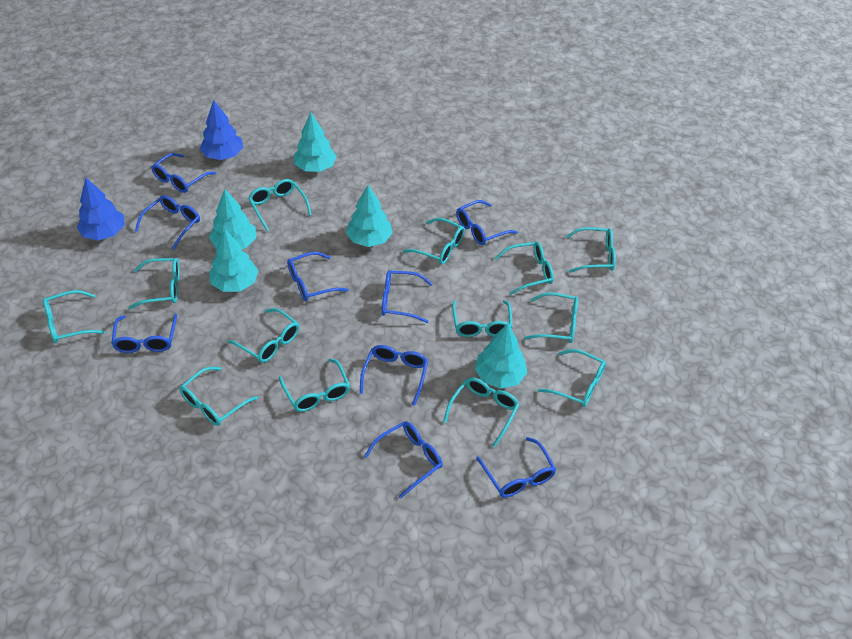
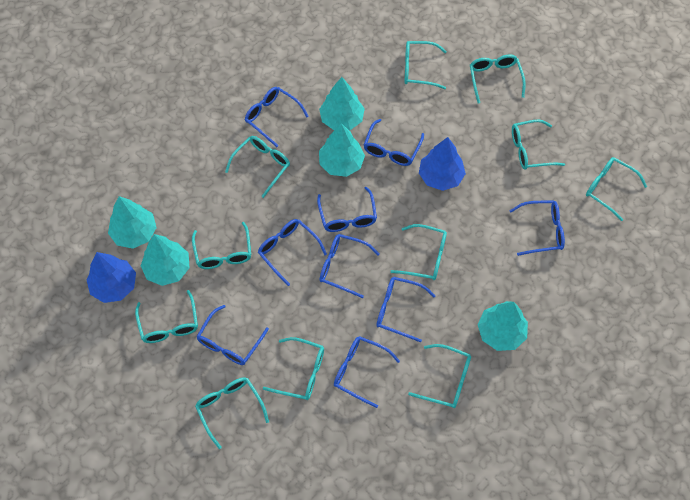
turquoise glasses: 13 -> 11

